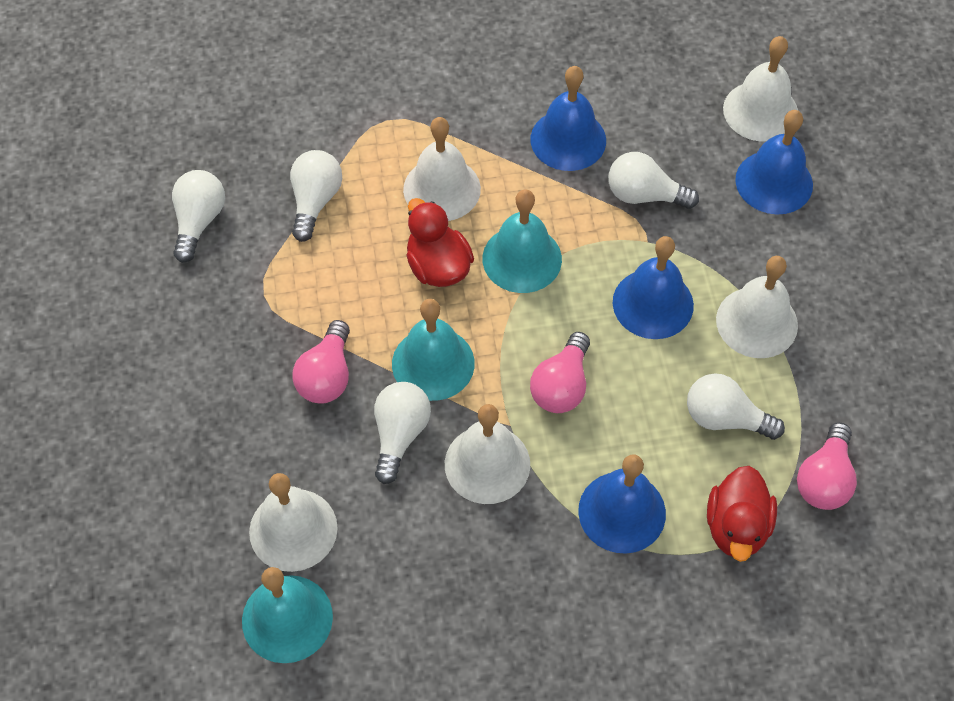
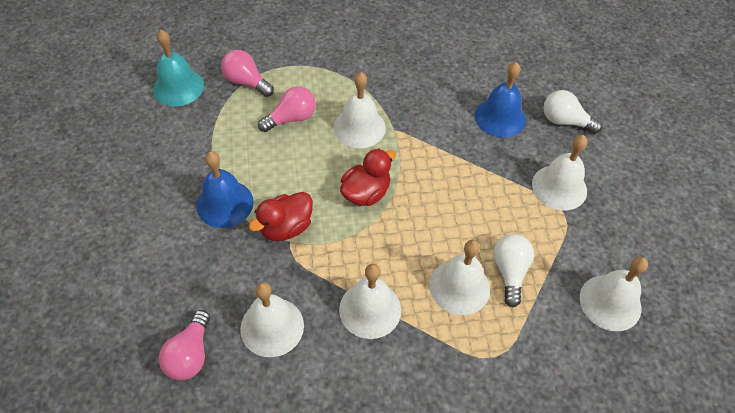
blue bell: 4 -> 2
turquoise bell: 3 -> 1
white bell: 5 -> 6
white light bulb: 5 -> 2

